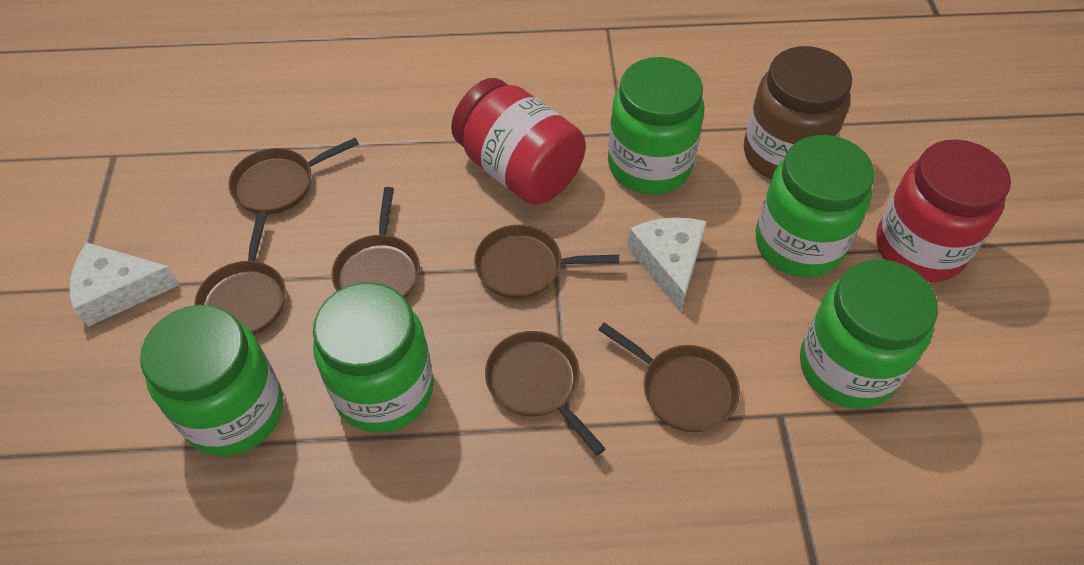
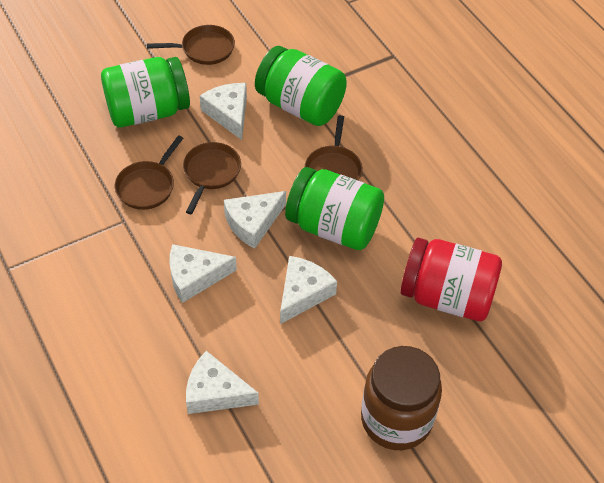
brown pan: 6 -> 4
green jar: 5 -> 3
red jar: 2 -> 1
white cheese: 2 -> 5

